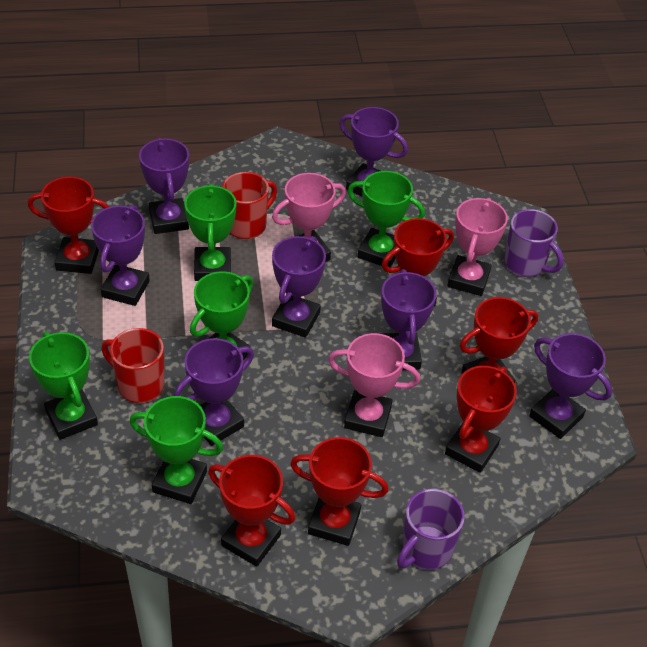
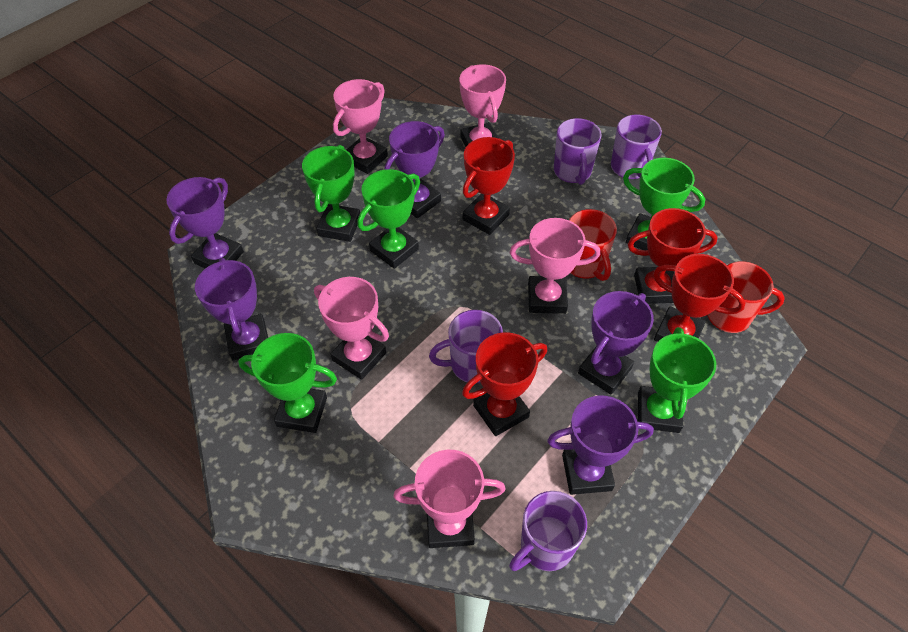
pink trophy: 3 -> 5
purple mug: 2 -> 4
purple trophy: 7 -> 5
red trophy: 6 -> 4

